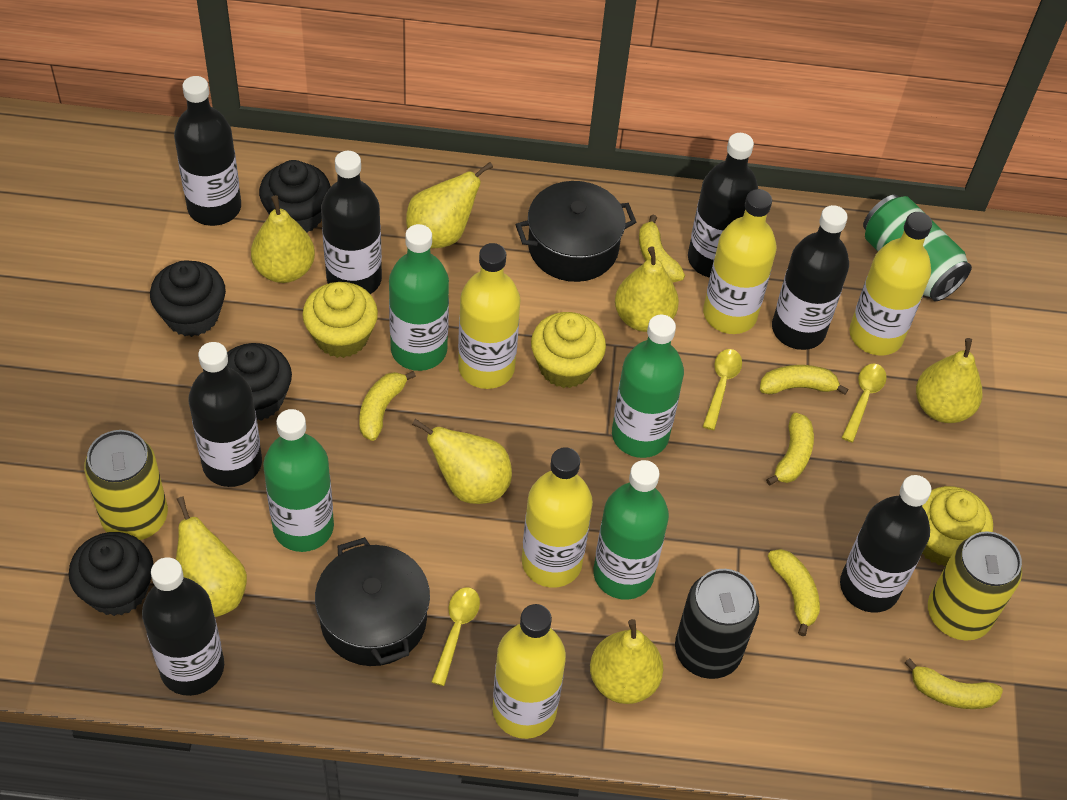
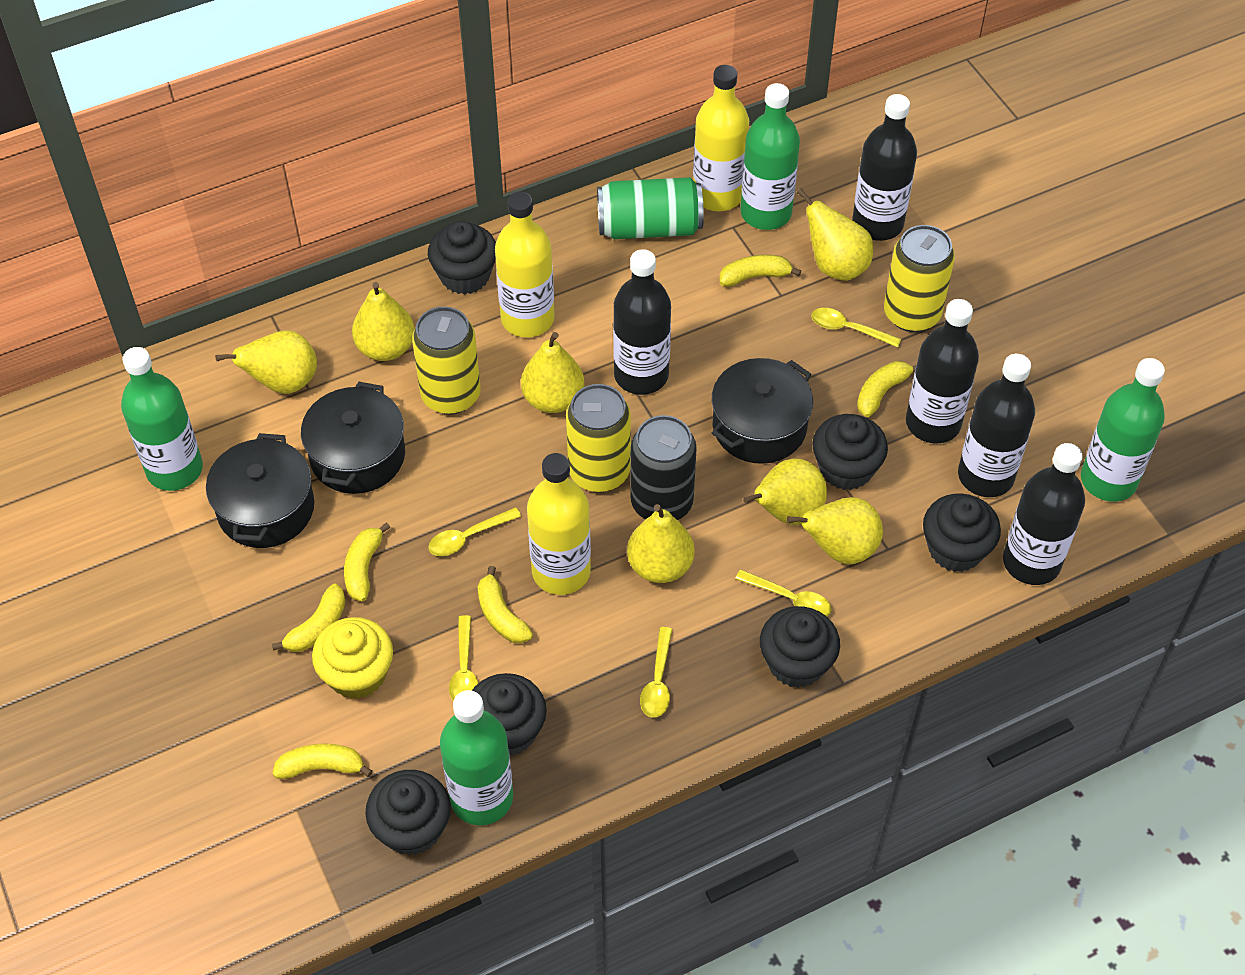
black bottle: 7 -> 5
black cupcake: 4 -> 6
black pot: 2 -> 3
yellow bottle: 5 -> 3
yellow can: 2 -> 3
yellow cupcake: 3 -> 1
yellow spoon: 3 -> 5

